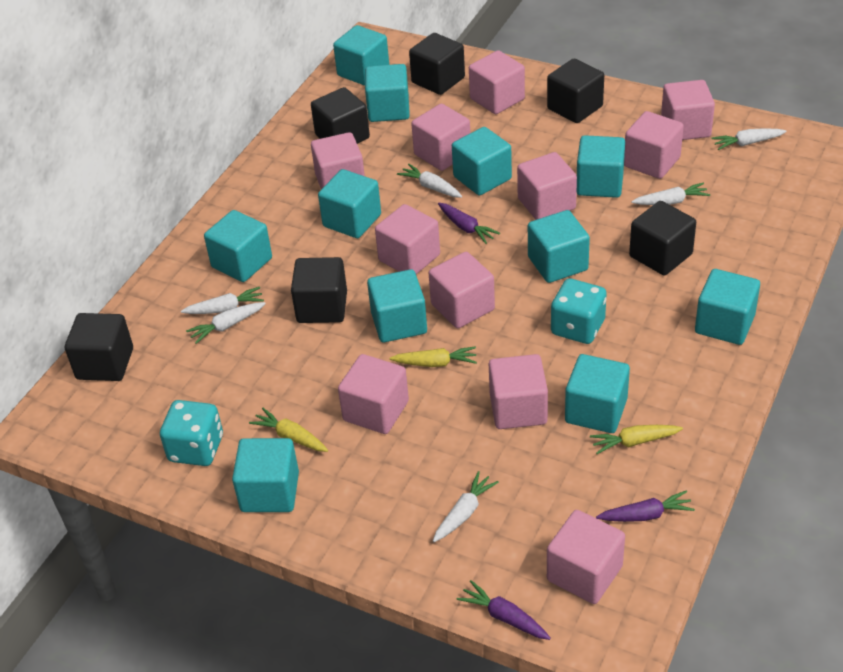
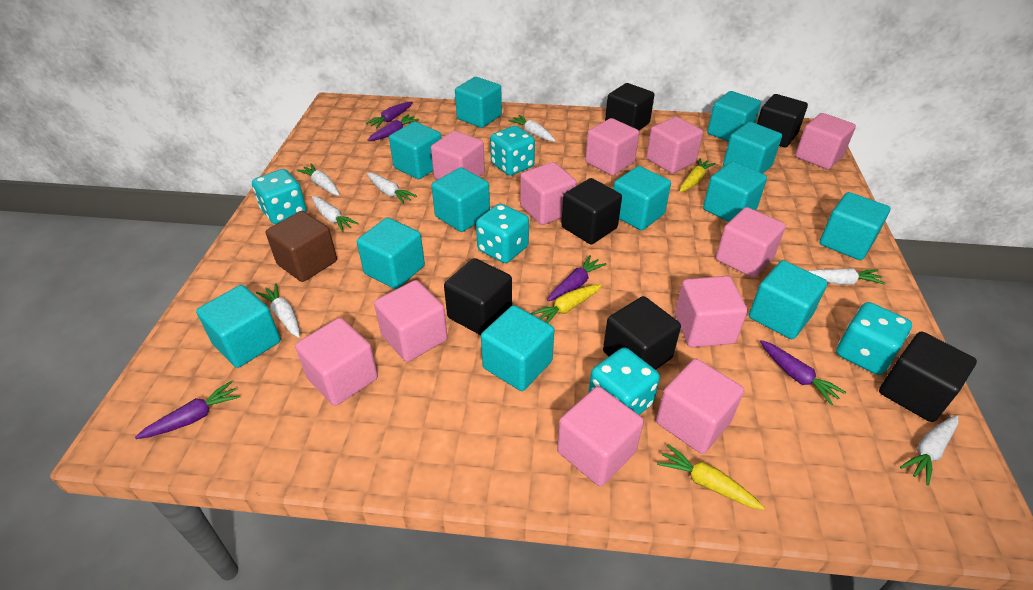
brown cube: 0 -> 1
purple carrot: 3 -> 5
turquoise cube: 11 -> 12
turquoise dice: 2 -> 5
white carrot: 6 -> 7

